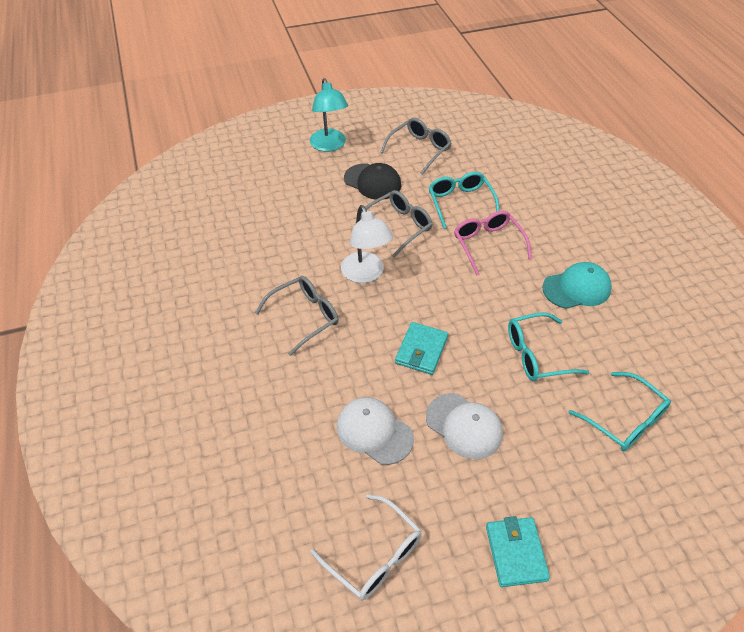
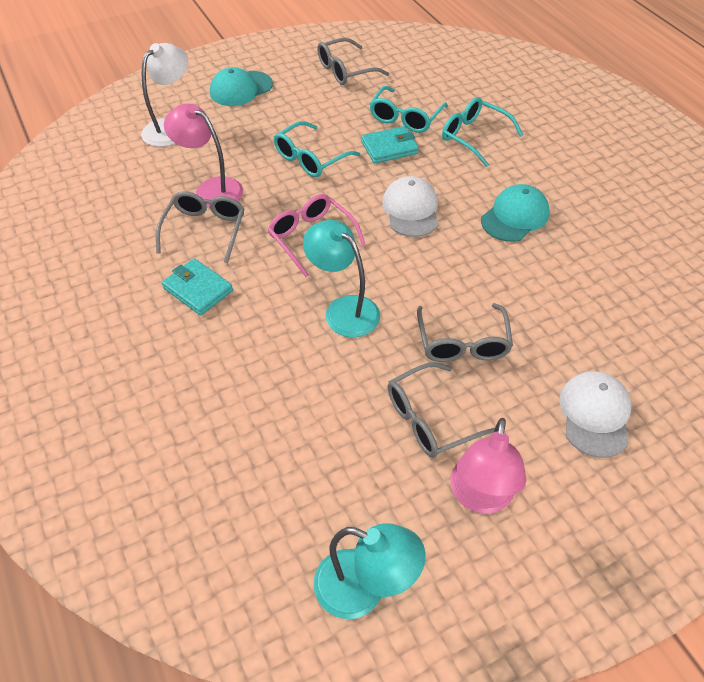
black cap: 1 -> 0
grey glasses: 3 -> 4
pink lamp: 0 -> 2
turquoise cap: 1 -> 2
turquoise lamp: 1 -> 2
white glasses: 1 -> 0

